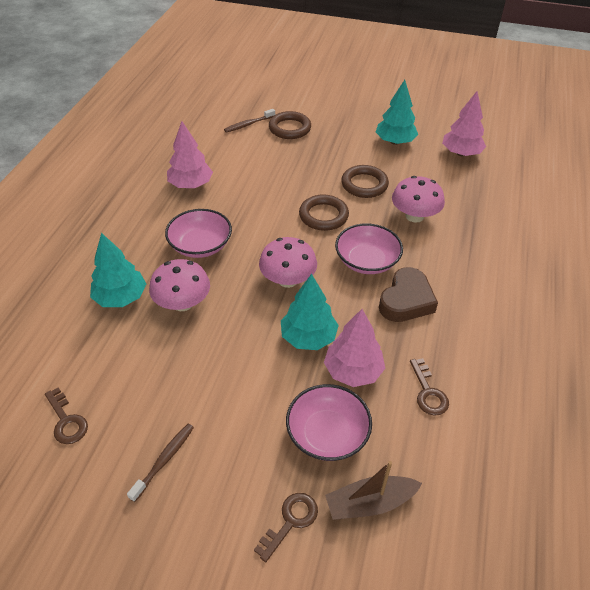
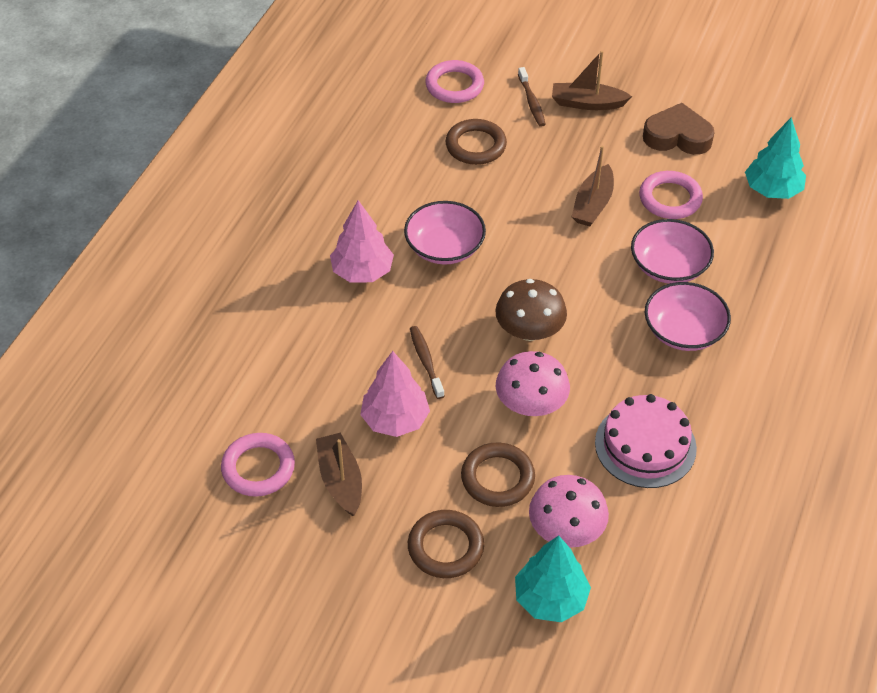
brown boat: 1 -> 3
brown key: 3 -> 0
brown mushroom: 0 -> 1
pink cake: 0 -> 1
pink mushroom: 3 -> 2
pink ring: 0 -> 3
pink tree: 3 -> 2
turquoise tree: 3 -> 2

